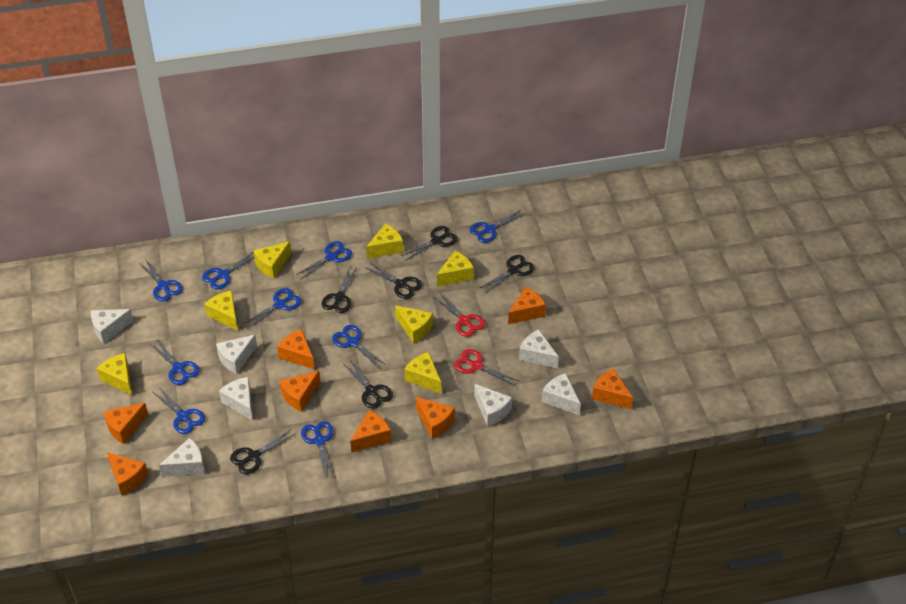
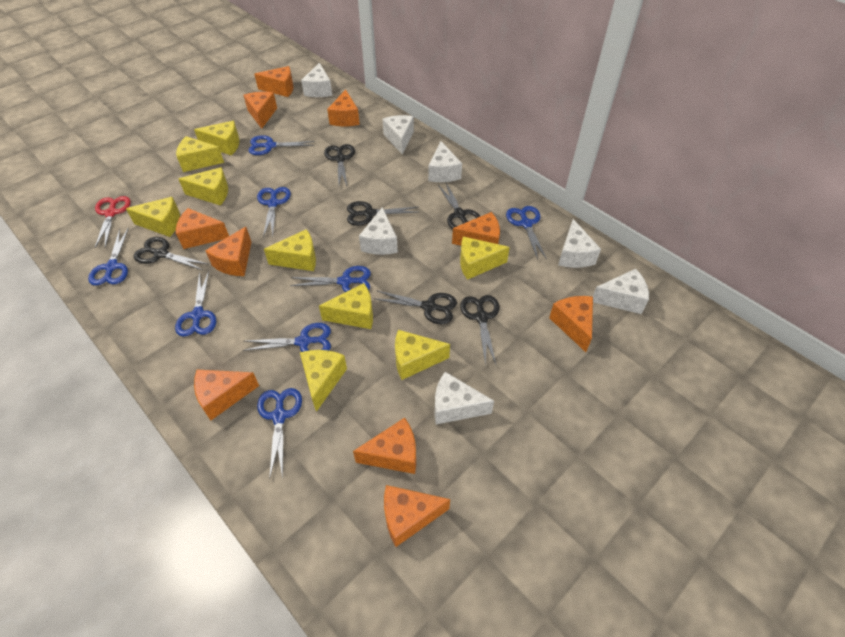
blue scissors: 9 -> 8
orange cheese: 8 -> 10
red scissors: 2 -> 1
yellow cheese: 7 -> 9

